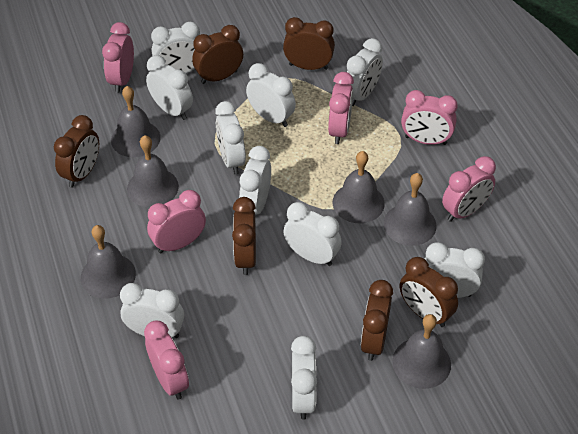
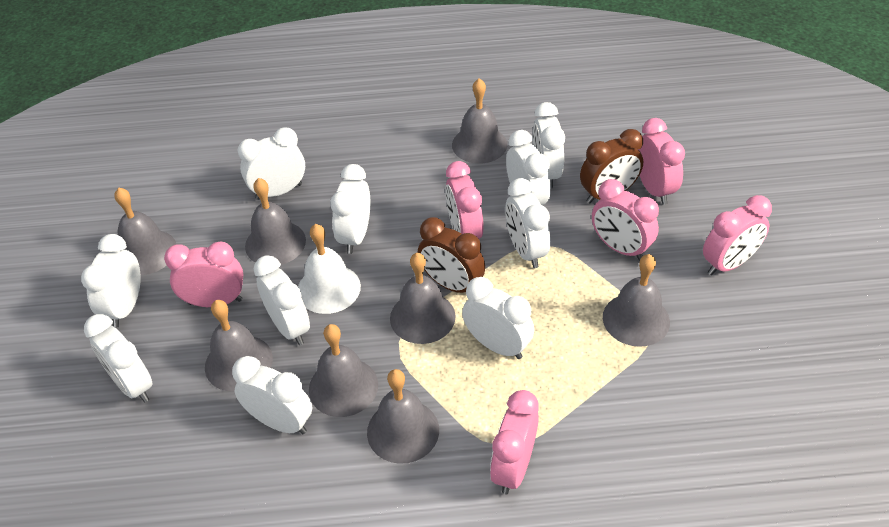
brown clock: 6 -> 2
grey bell: 6 -> 8
white bell: 0 -> 1

